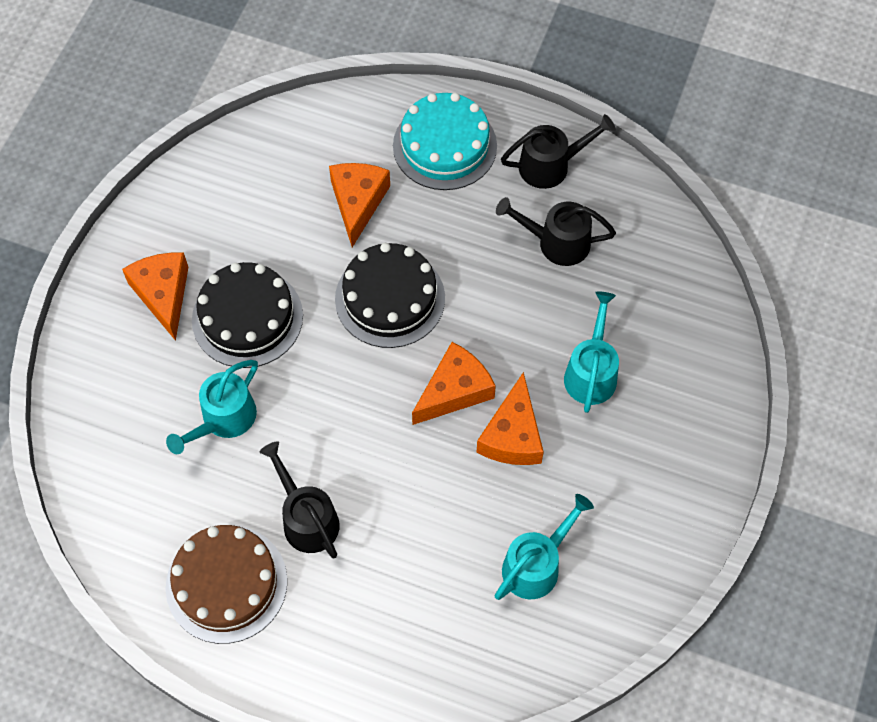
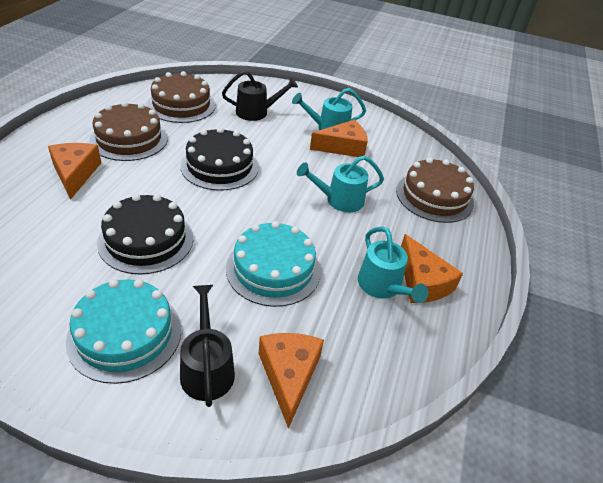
black watering can: 3 -> 2
brown cake: 1 -> 3
turquoise cake: 1 -> 2

